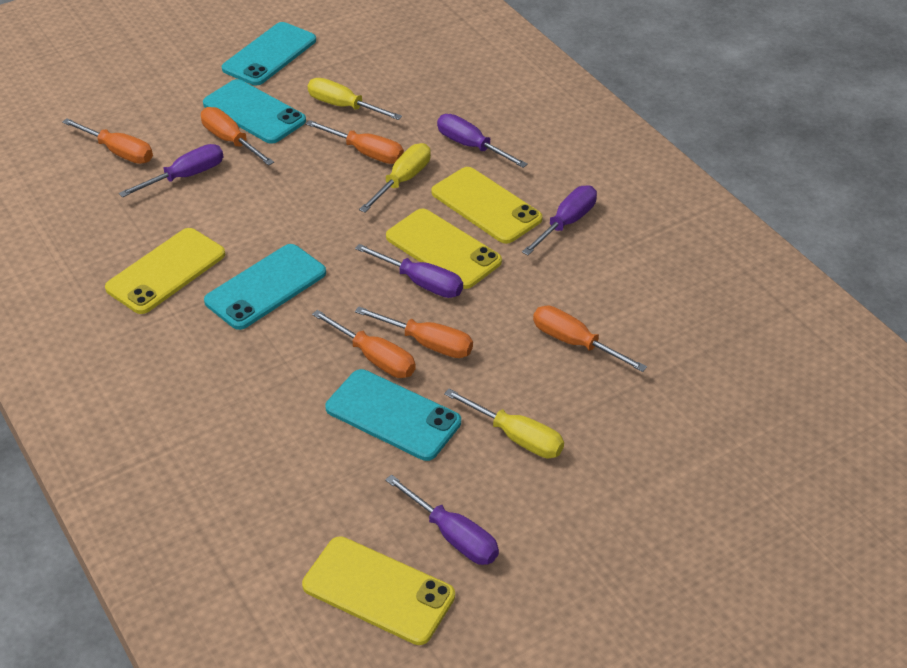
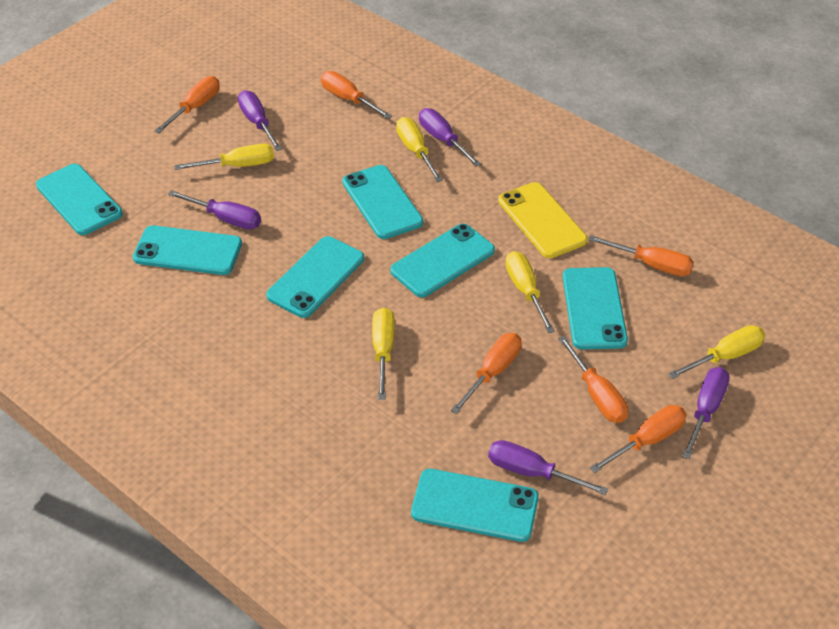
turquoise phone: 4 -> 7
yellow phone: 4 -> 1
yellow screwdriver: 3 -> 5

